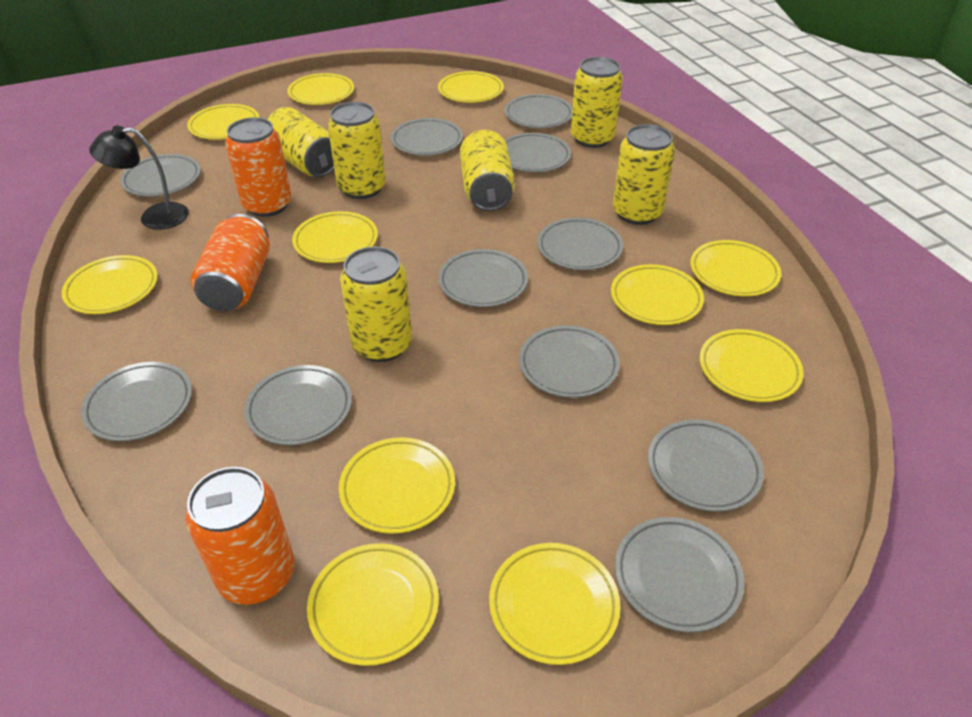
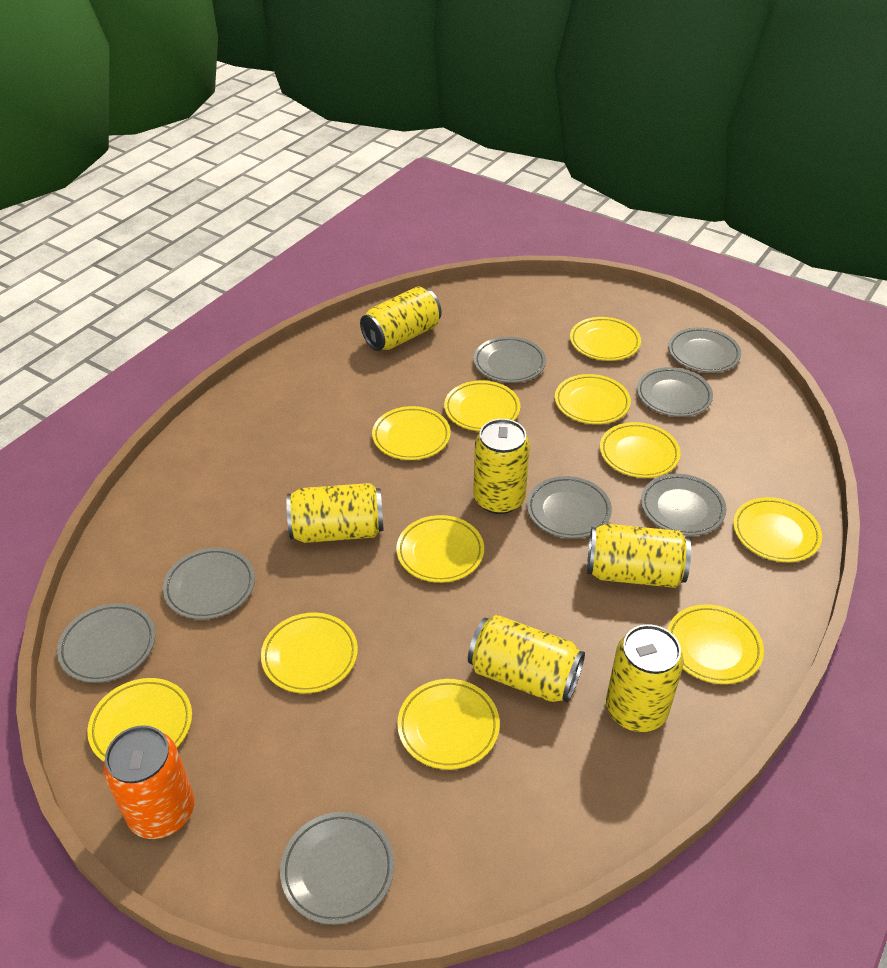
black lamp: 1 -> 0
grey plate: 11 -> 8
orange can: 3 -> 1

